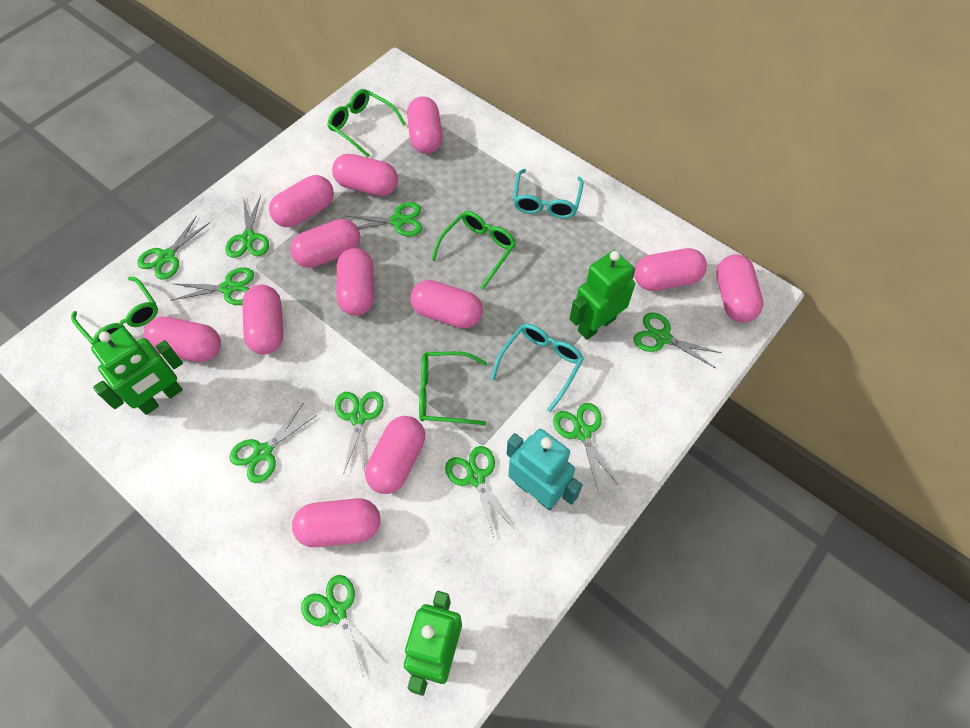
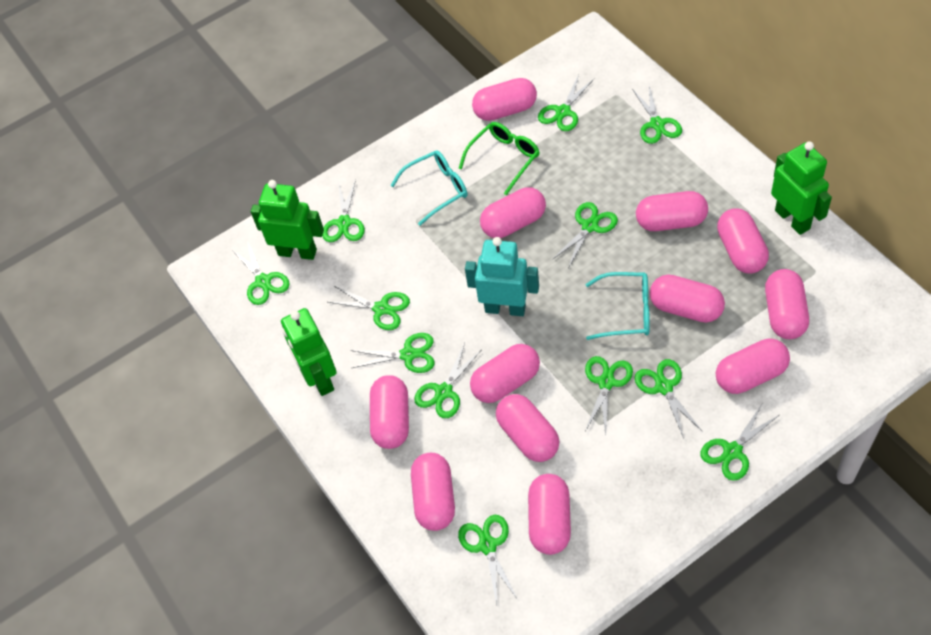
green glasses: 4 -> 1
green scissors: 10 -> 12

